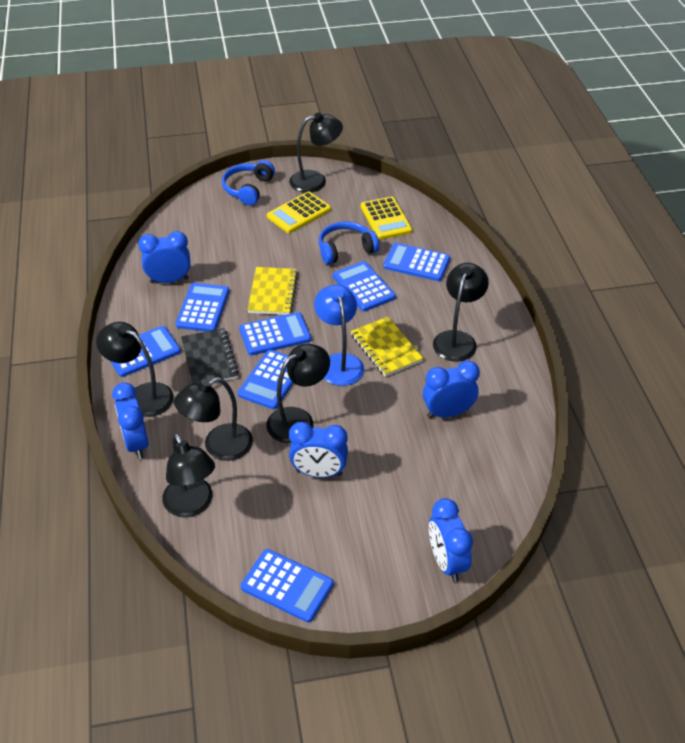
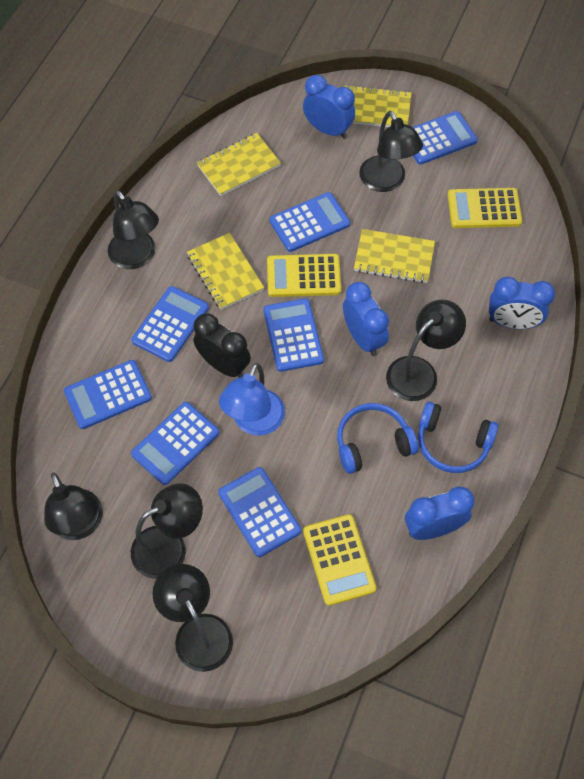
black clock: 0 -> 1
black notebook: 1 -> 0
blue clock: 5 -> 4
yellow calculator: 2 -> 3
yellow notebook: 2 -> 4

